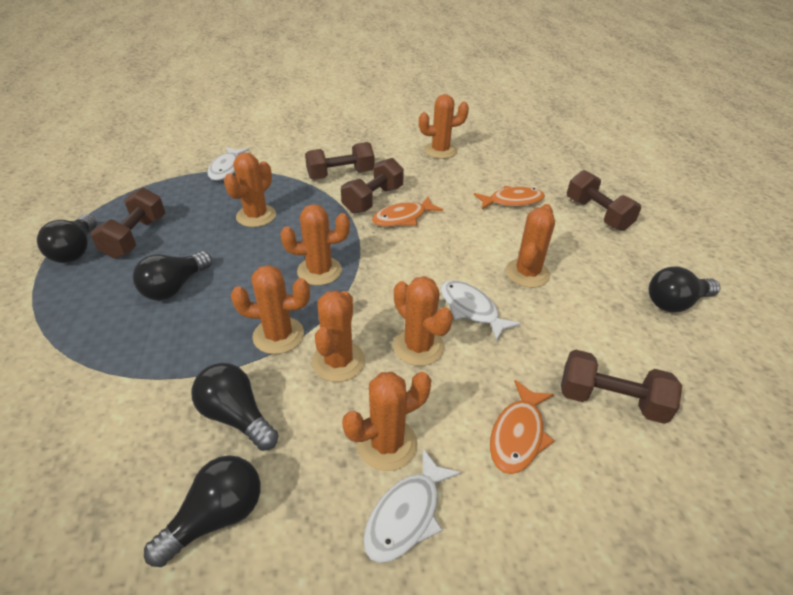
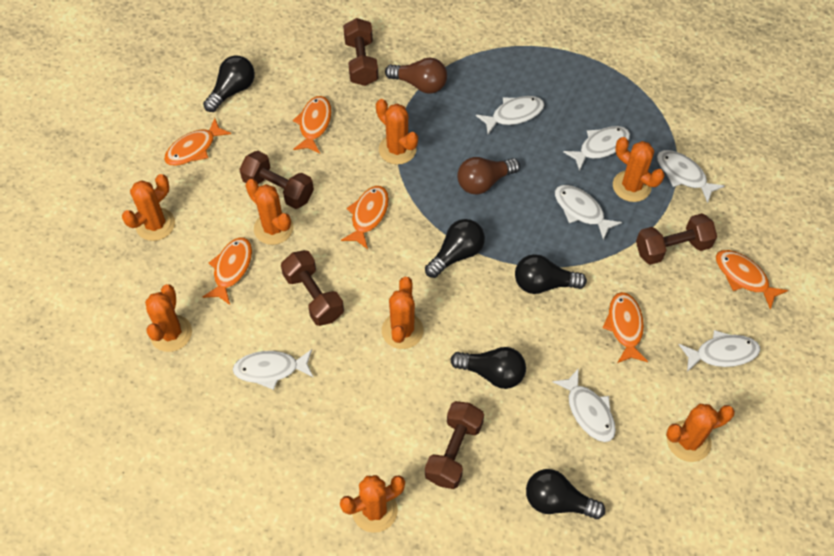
brown light bulb: 0 -> 2
orange fish: 3 -> 6
white fish: 3 -> 7

